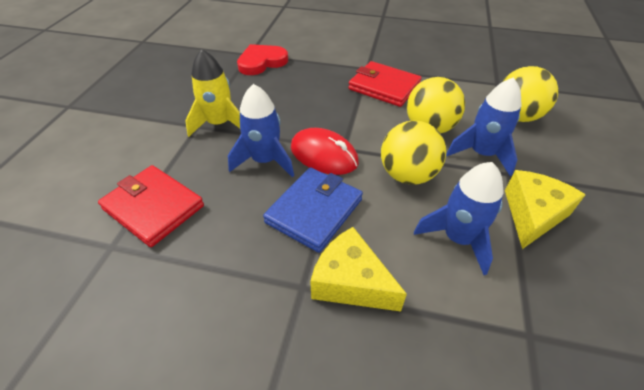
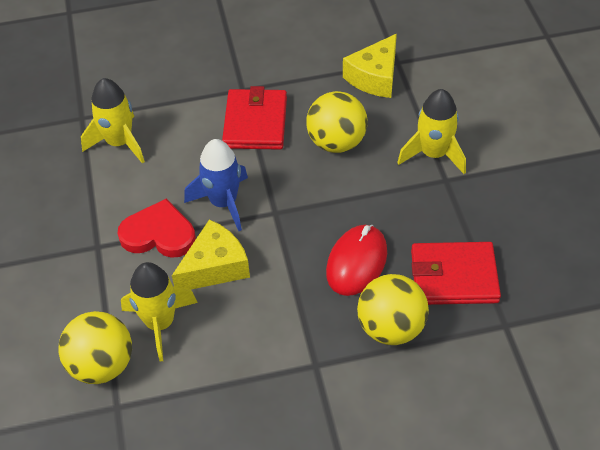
blue rocket: 3 -> 1
blue wallet: 1 -> 0
yellow rocket: 1 -> 3

